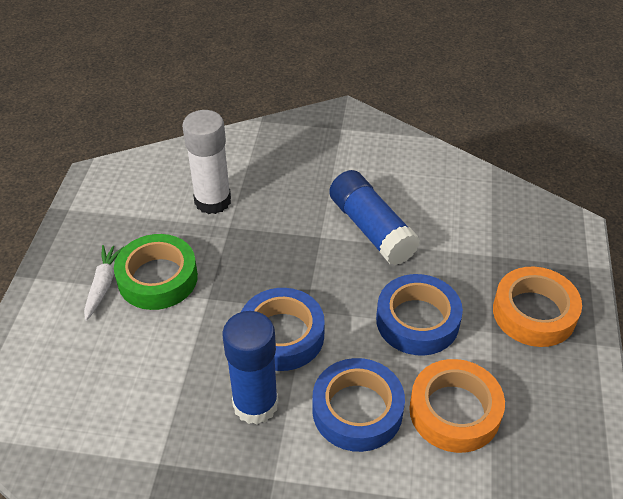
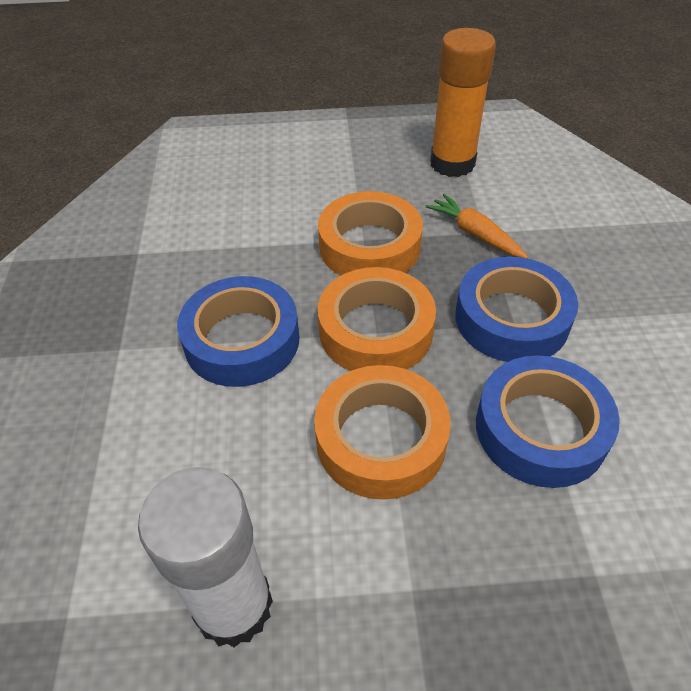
blue glue stick: 2 -> 0
green tape: 1 -> 0
orange carrot: 0 -> 1
orange glue stick: 0 -> 1
orange tape: 2 -> 3
white carrot: 1 -> 0

